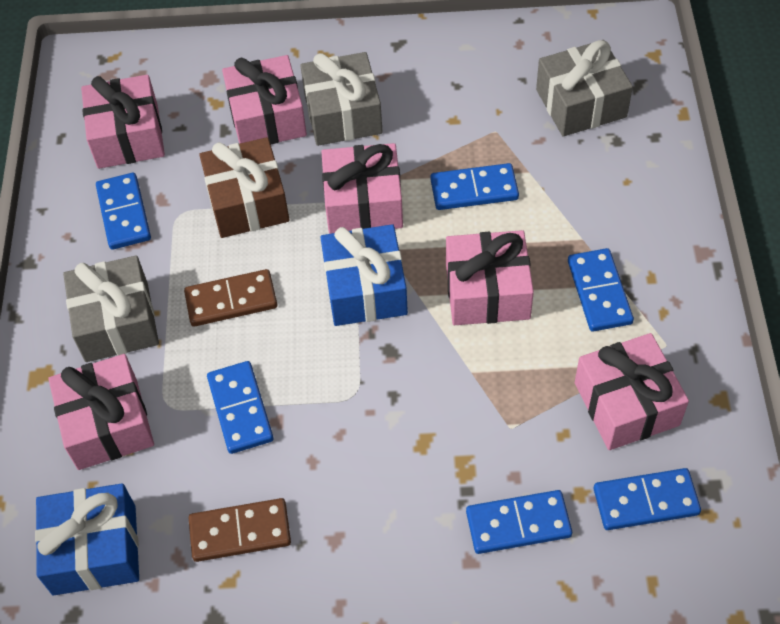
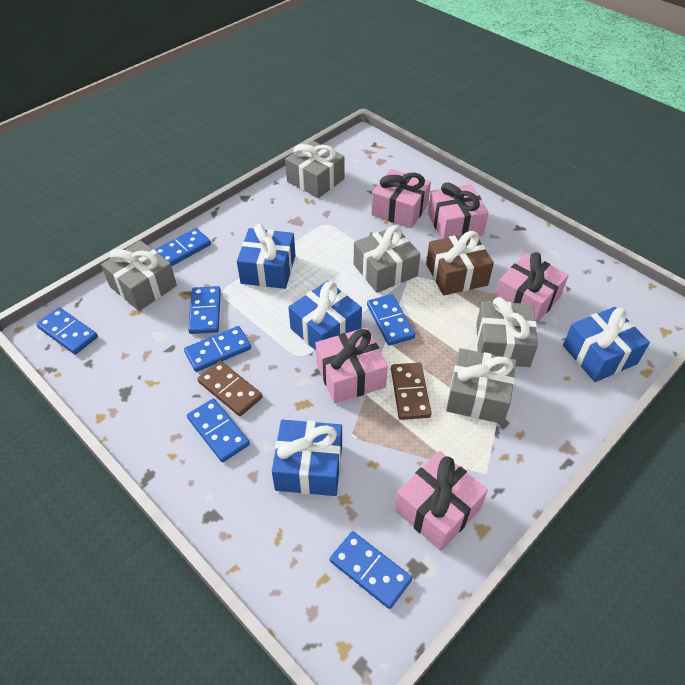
blue domino: 6 -> 7
blue gift: 2 -> 4
grey gift: 3 -> 5
pink gift: 6 -> 5

